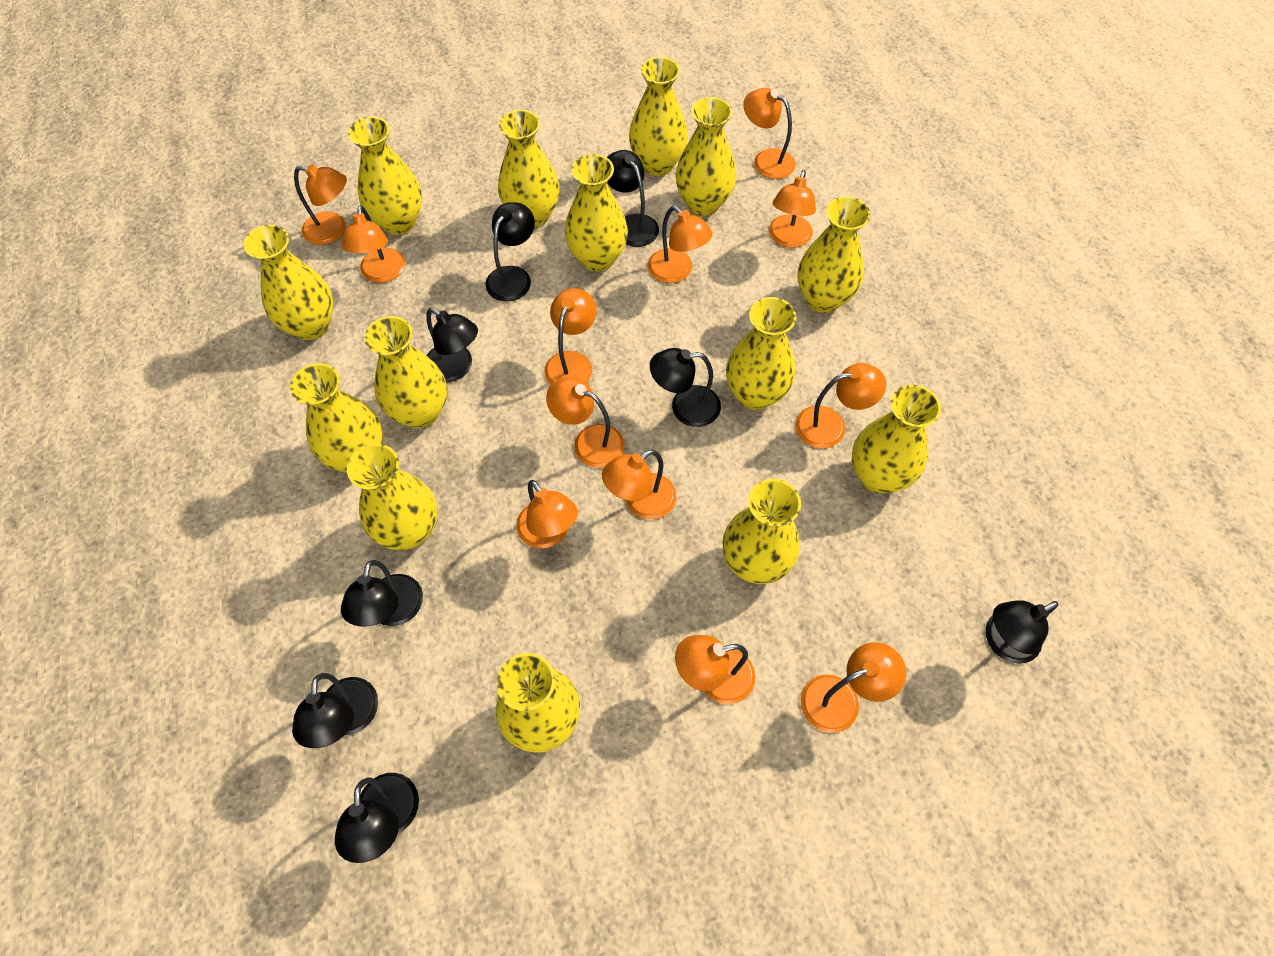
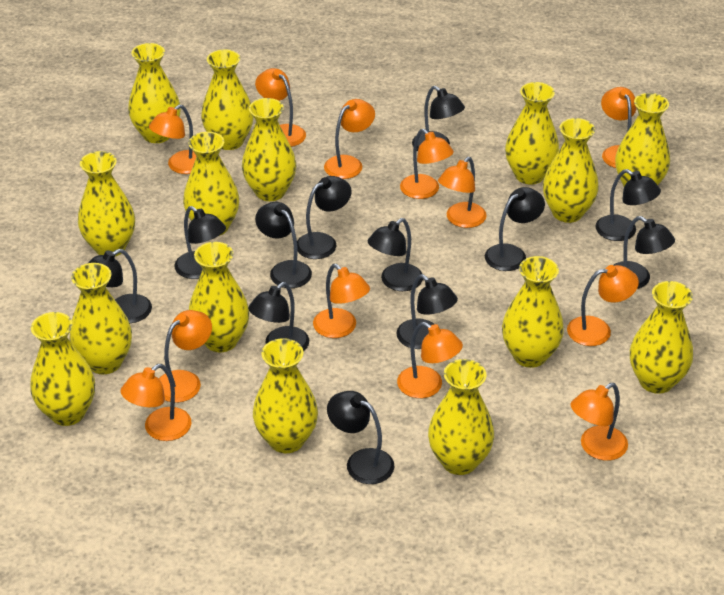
black lamp: 8 -> 12
yellow vase: 14 -> 15

